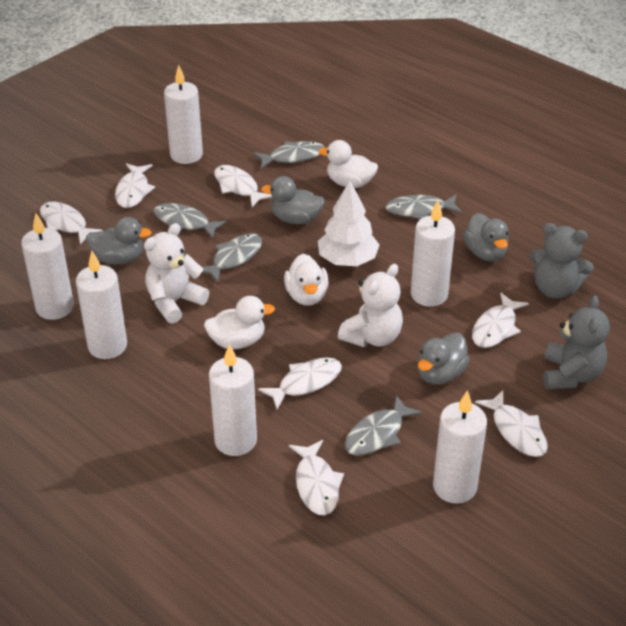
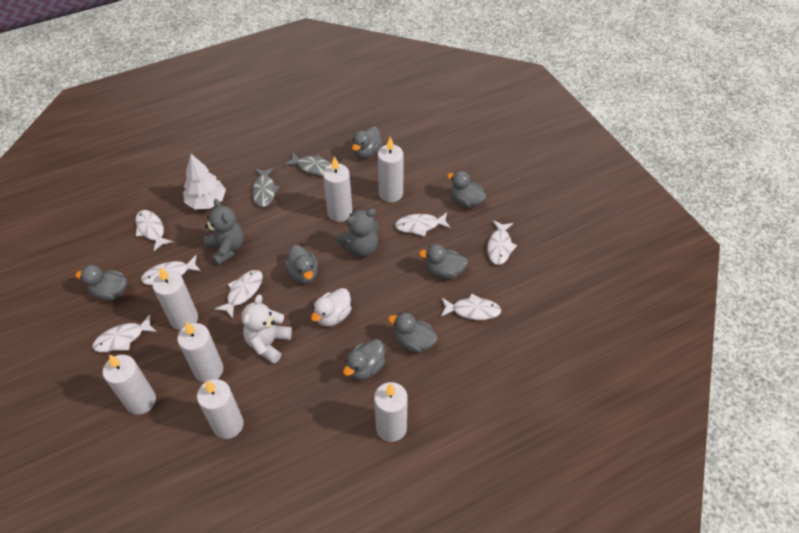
grey duck: 4 -> 7
grey fish: 5 -> 2
white candle: 6 -> 7
white duck: 3 -> 1
white teddy bear: 2 -> 1

